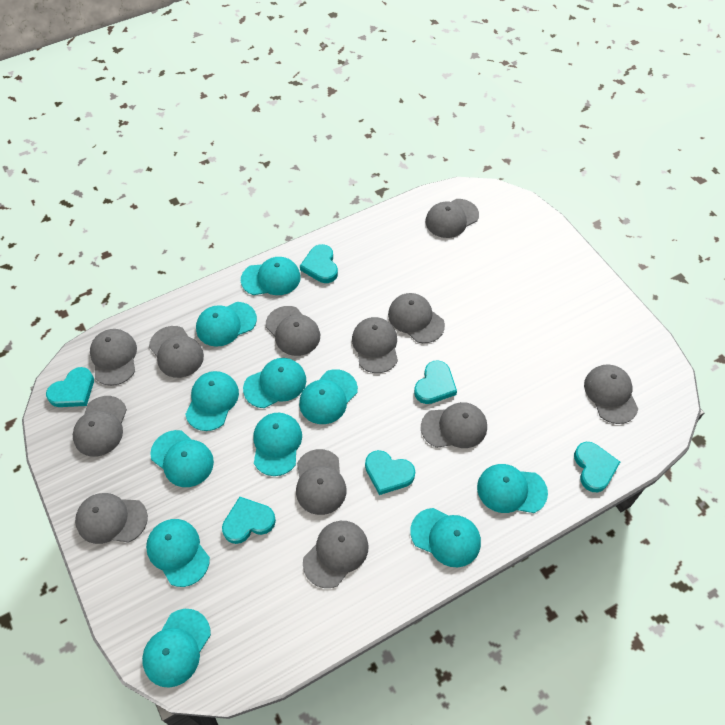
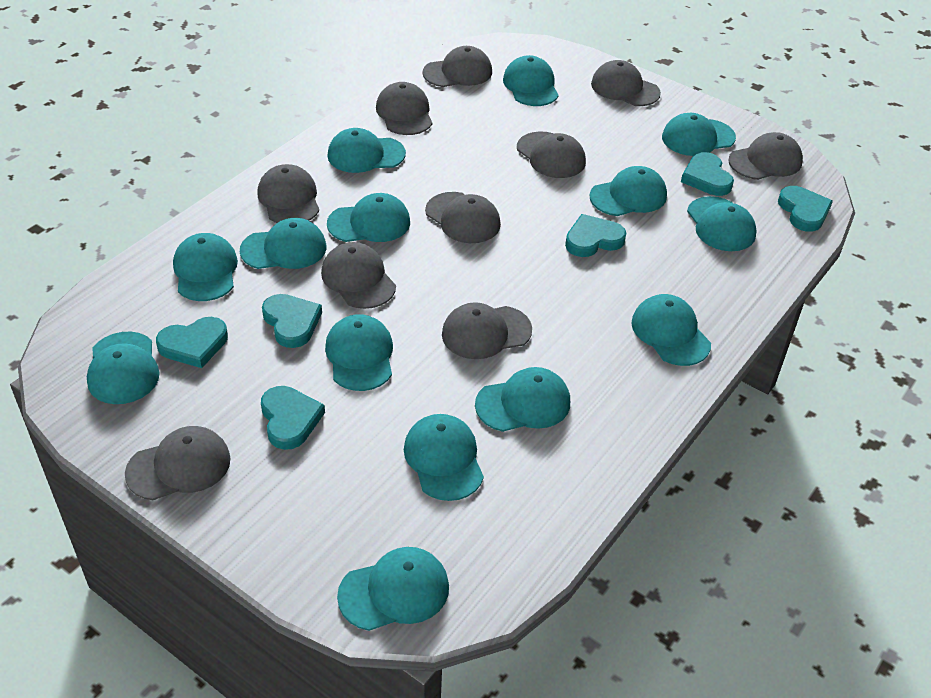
grey cap: 12 -> 10
turquoise cap: 11 -> 14

